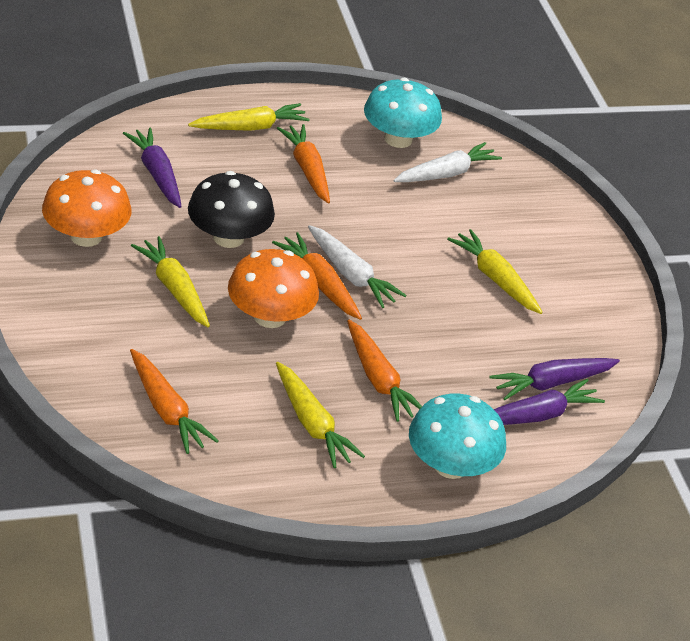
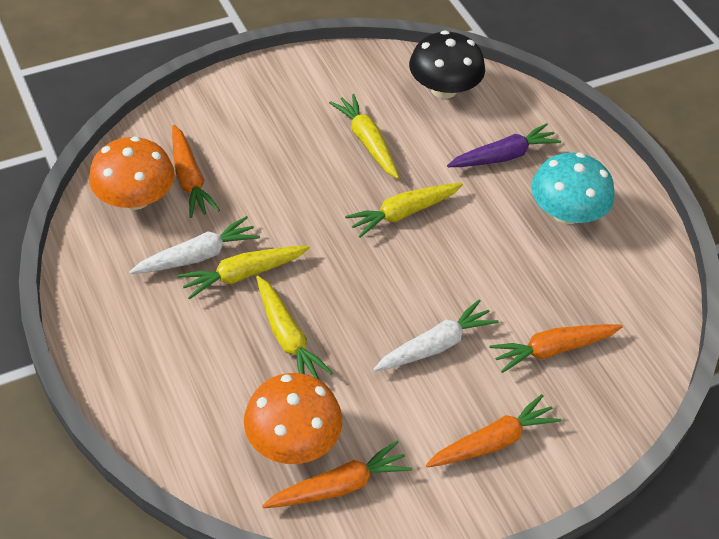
purple carrot: 3 -> 1
turquoise mushroom: 2 -> 1

